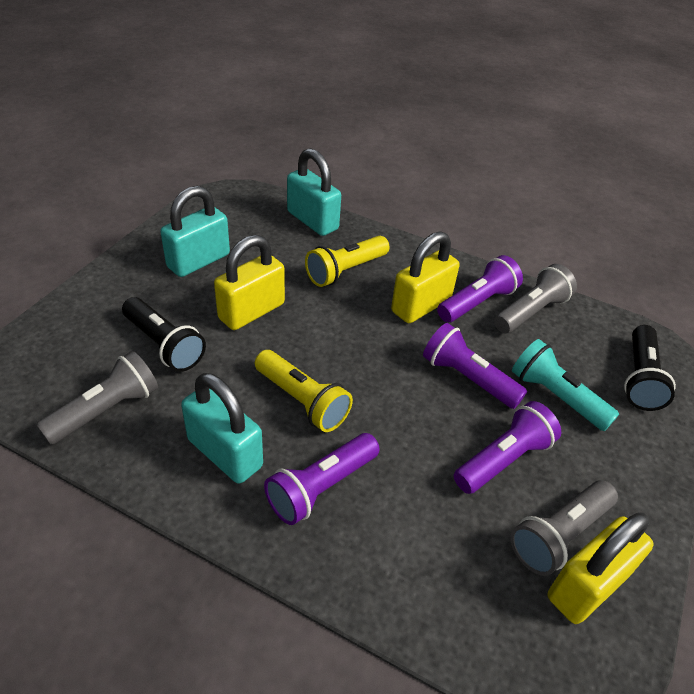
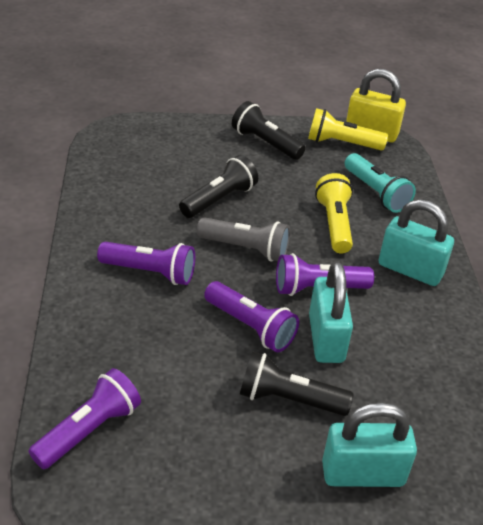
black flashlight: 2 -> 3
grey flashlight: 3 -> 1
yellow padlock: 3 -> 1

